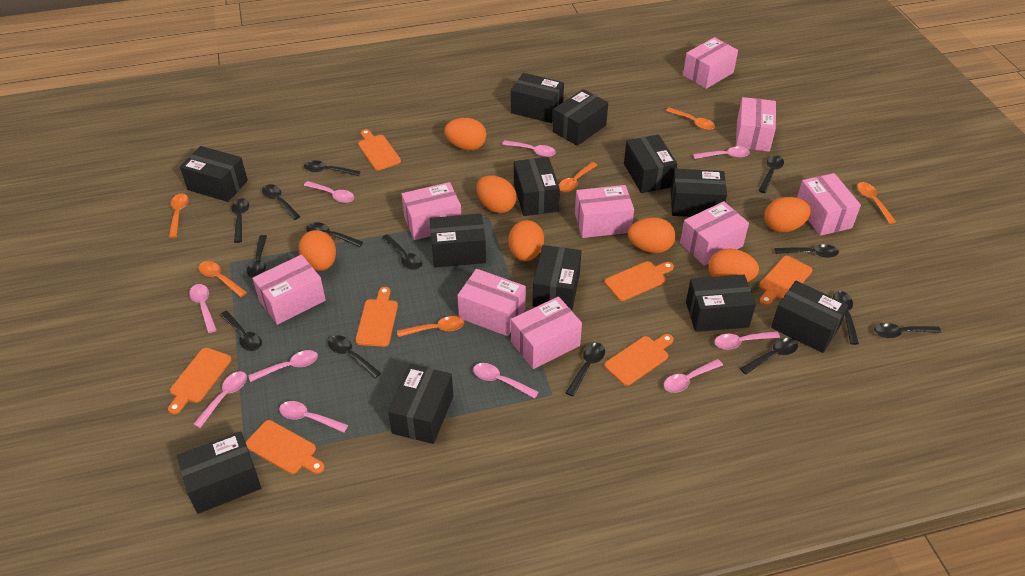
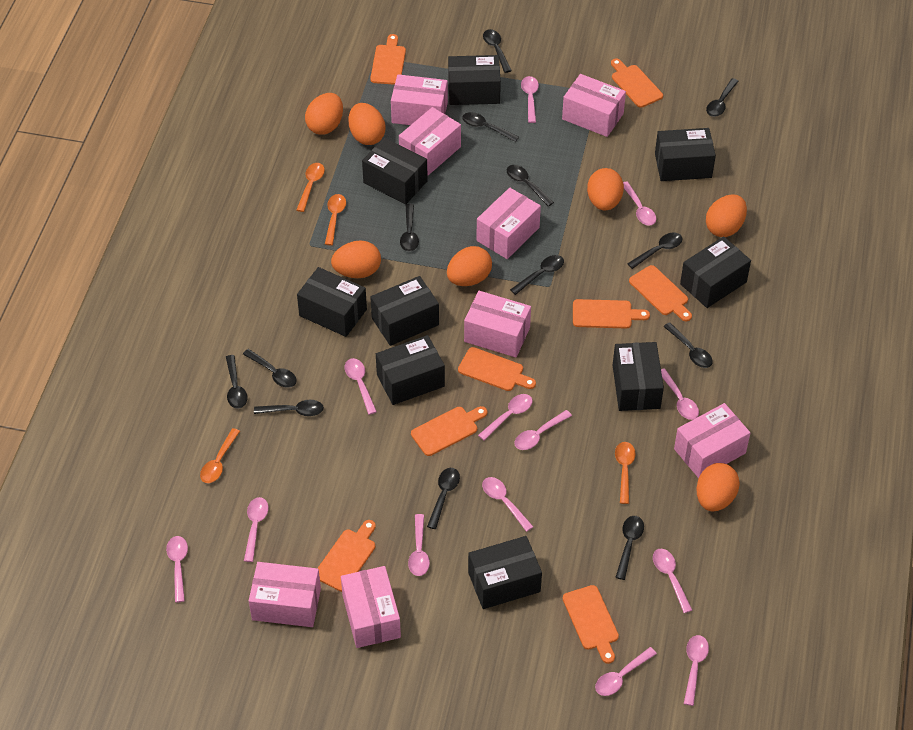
black box: 12 -> 9
black spoon: 14 -> 13
orange cutting board: 7 -> 8
orange spoon: 6 -> 4
pink box: 9 -> 8
pink spoon: 10 -> 13

